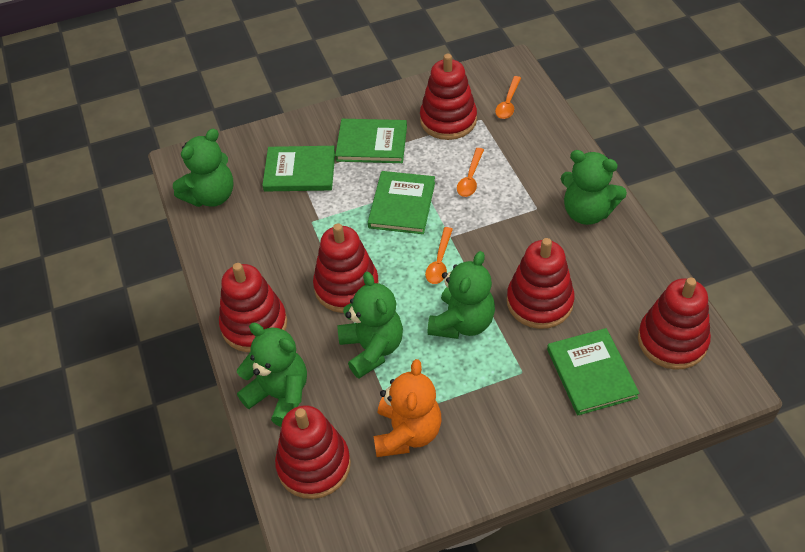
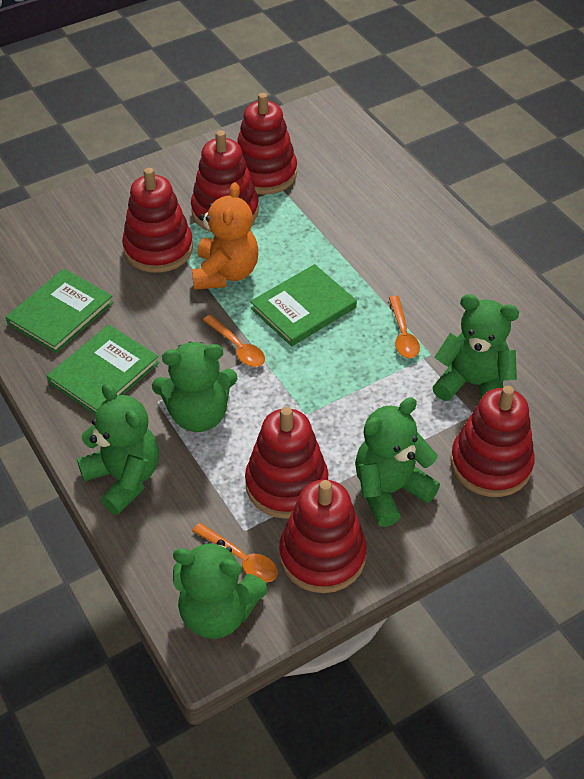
green book: 4 -> 3

